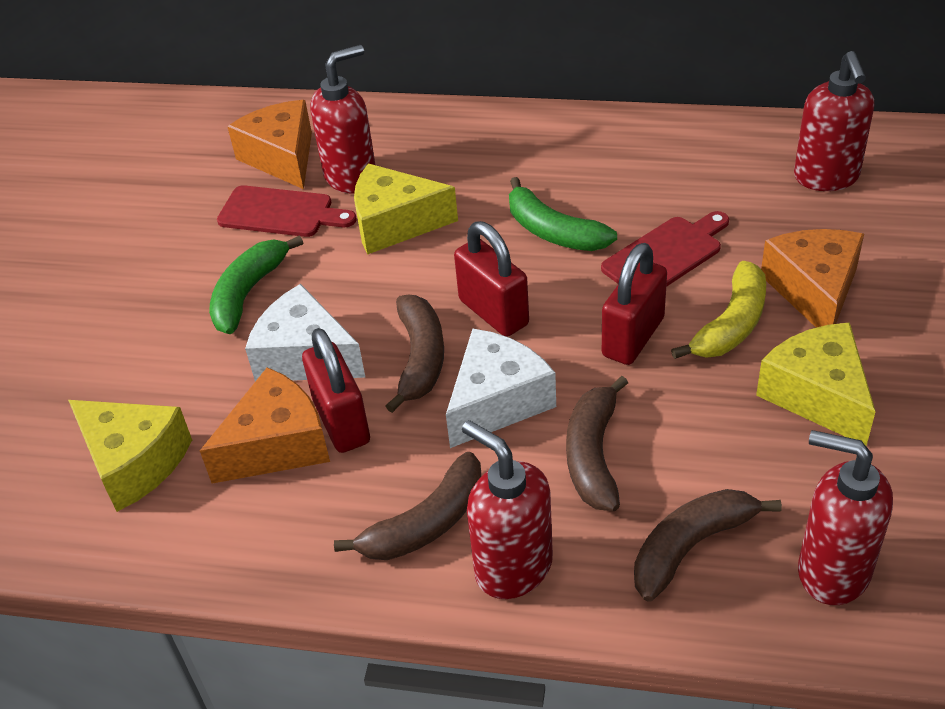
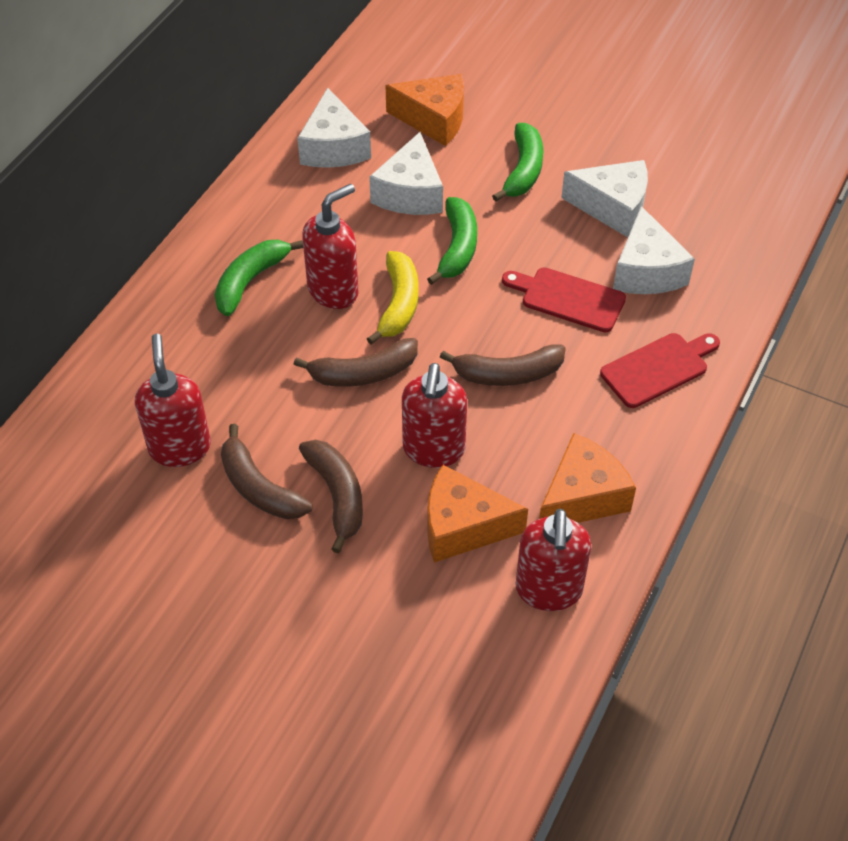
green banana: 2 -> 3
red padlock: 3 -> 0
white cheese: 2 -> 4
yellow cheese: 3 -> 0

